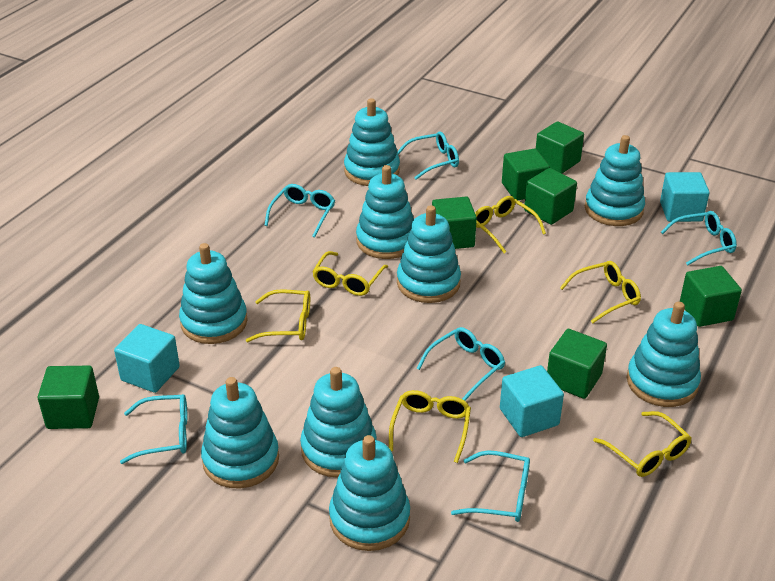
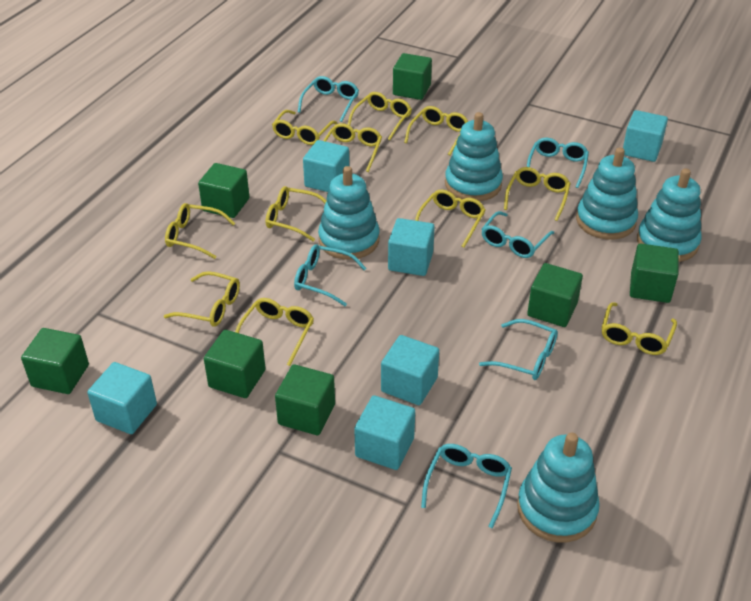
turquoise cube: 3 -> 6
turquoise stacking toy: 9 -> 5
yellow glasses: 6 -> 11

